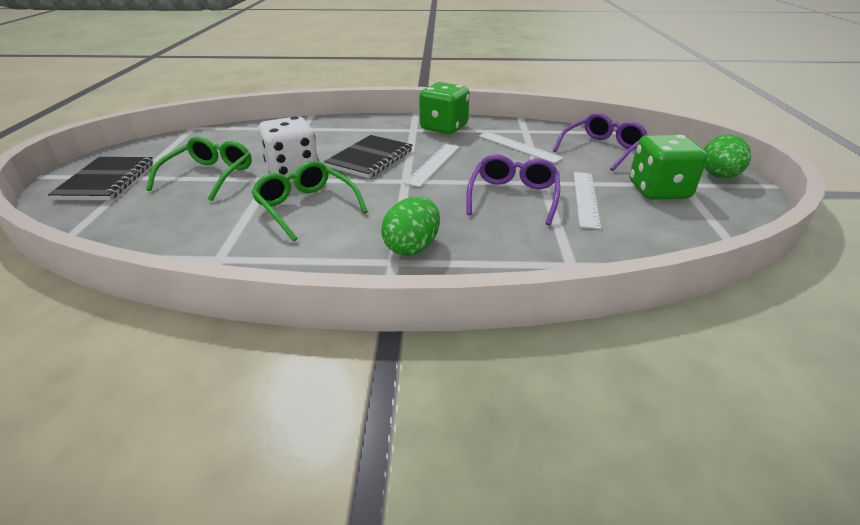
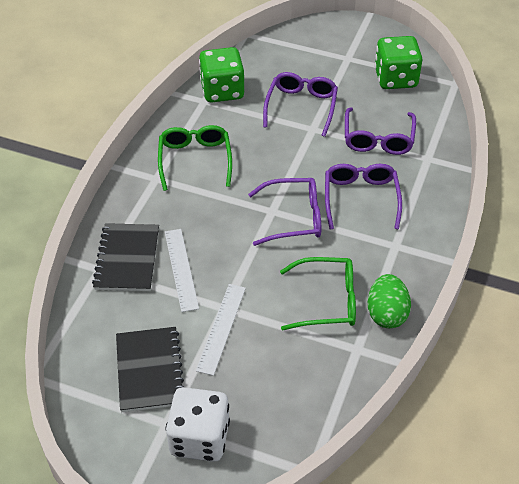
green egg: 2 -> 1
purple glasses: 2 -> 4
white ruler: 3 -> 2

